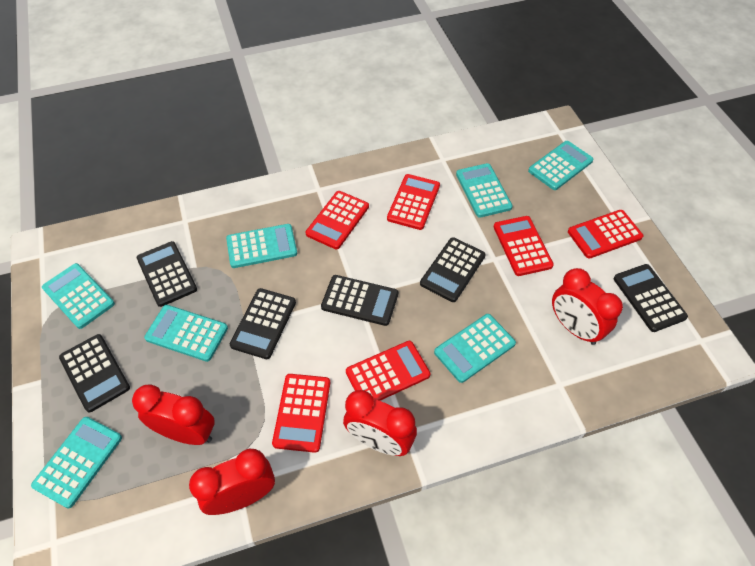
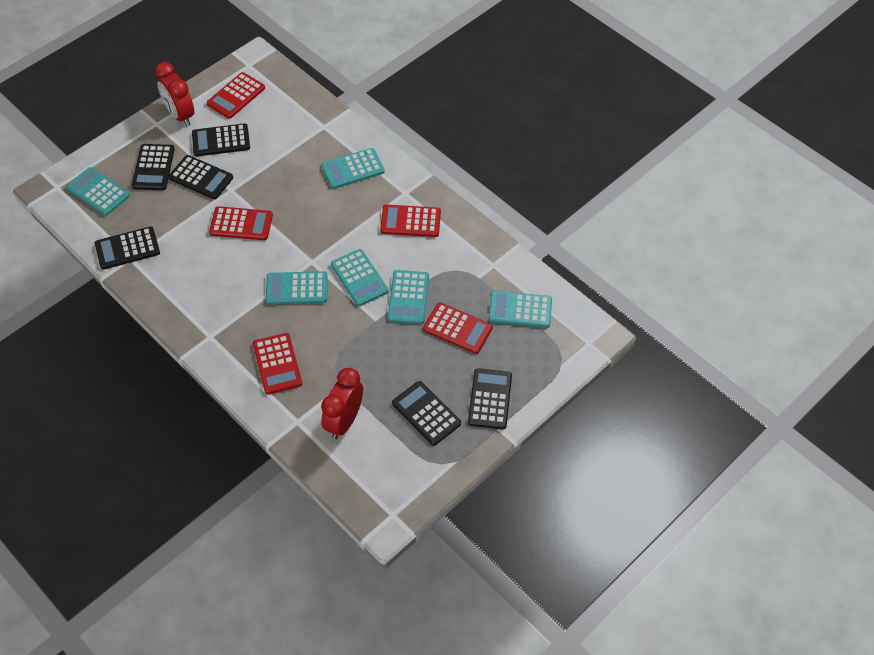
red calculator: 6 -> 5
red clock: 4 -> 2
turquoise calculator: 7 -> 6

